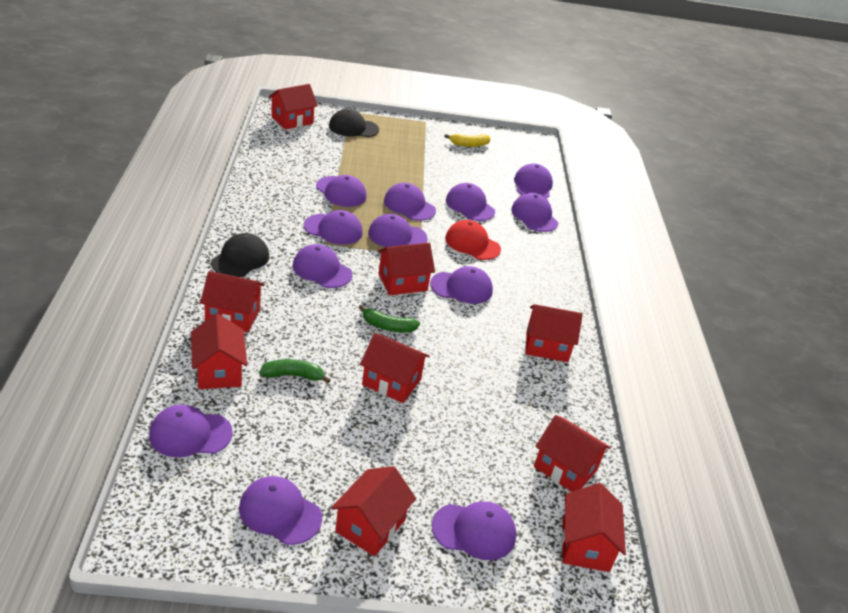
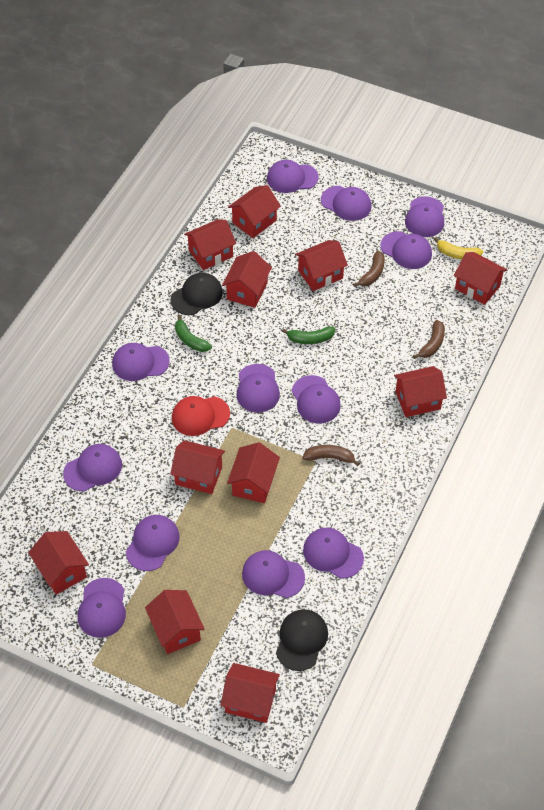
brown banana: 0 -> 3
red house: 9 -> 11

